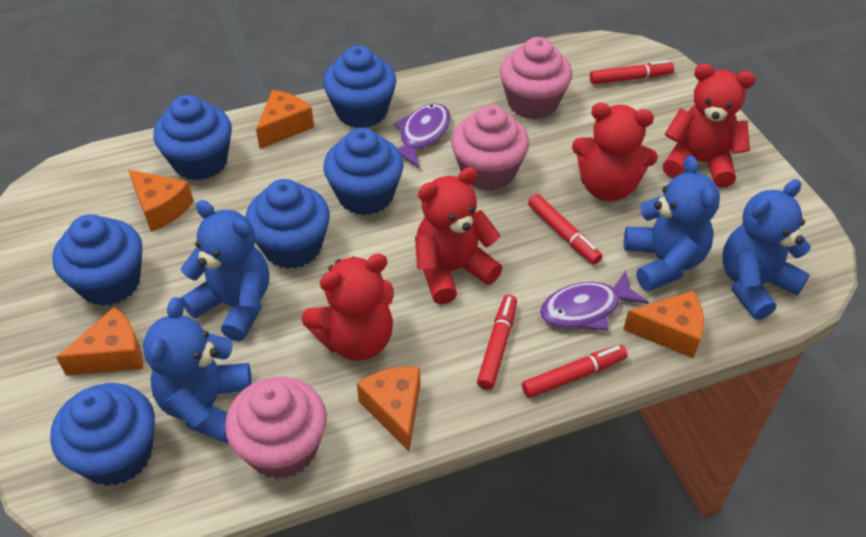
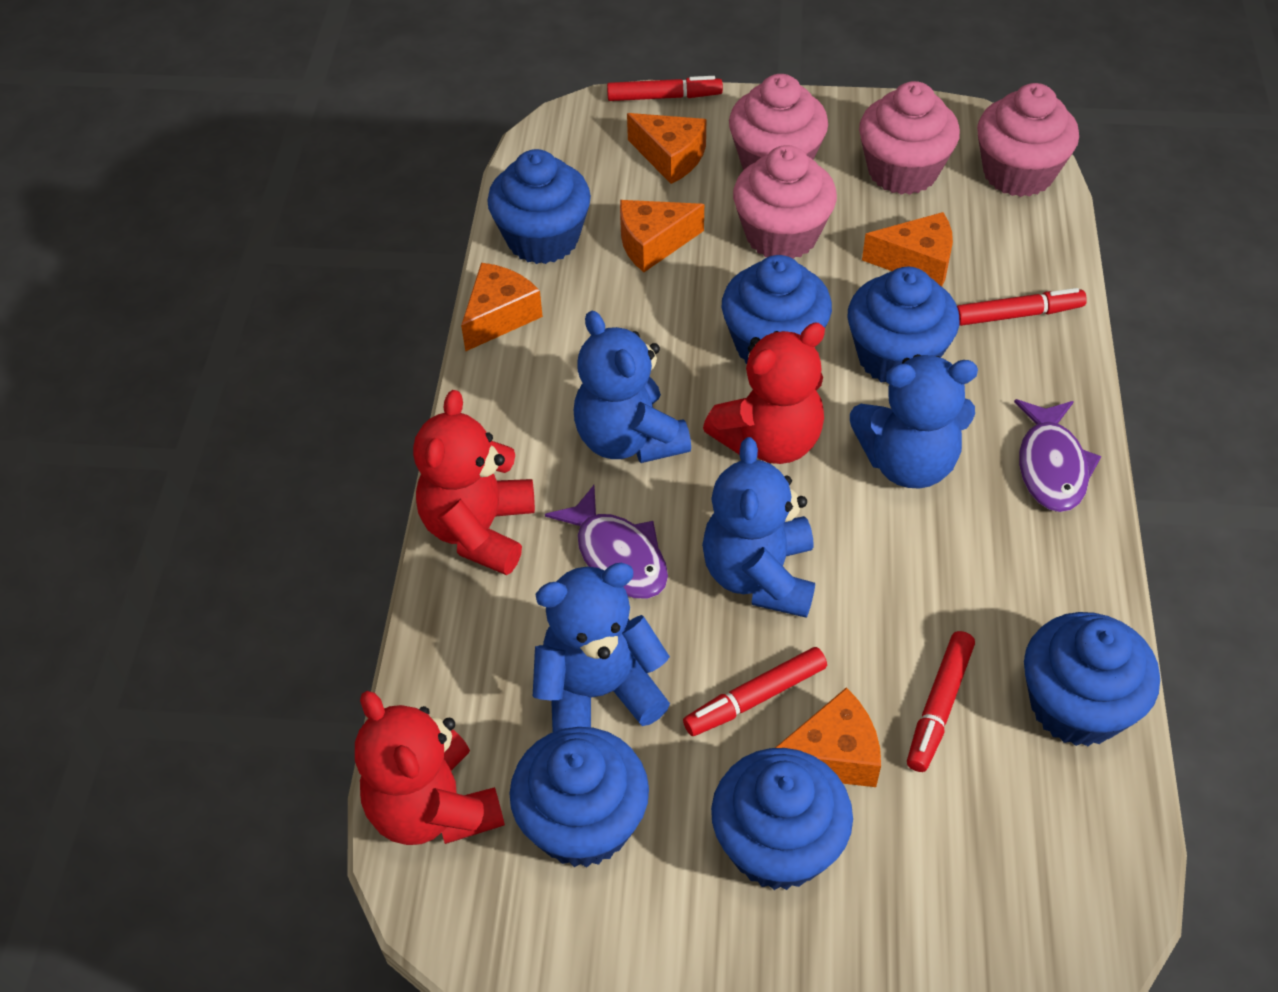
pink cupcake: 3 -> 4
red teddy bear: 4 -> 3

